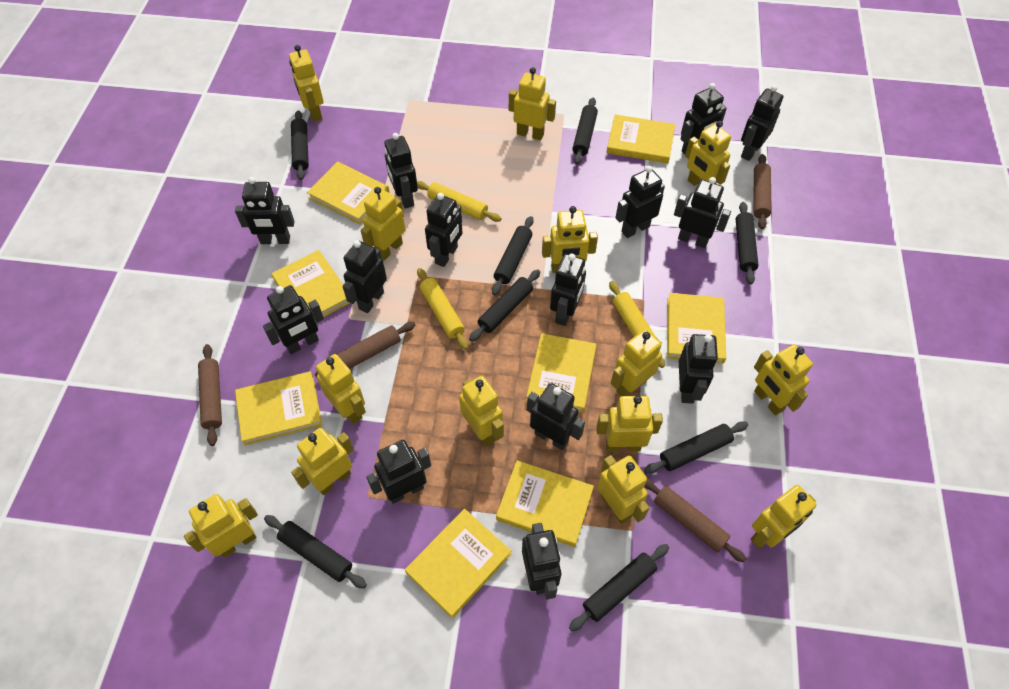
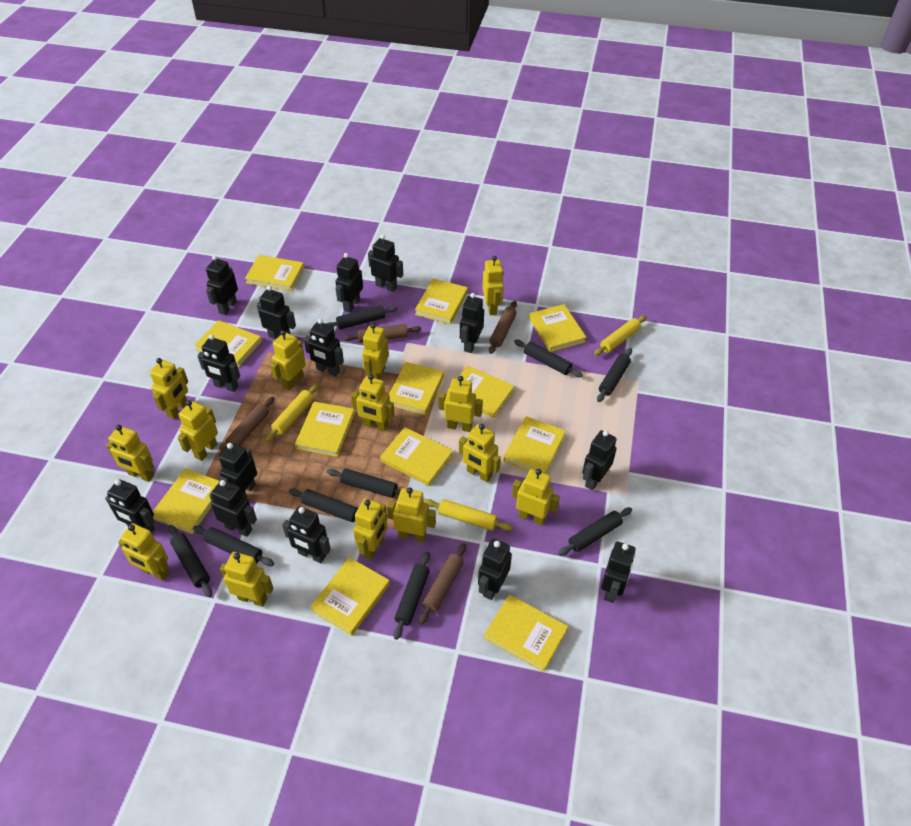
black rolling pin: 8 -> 9
yellow book: 8 -> 12

